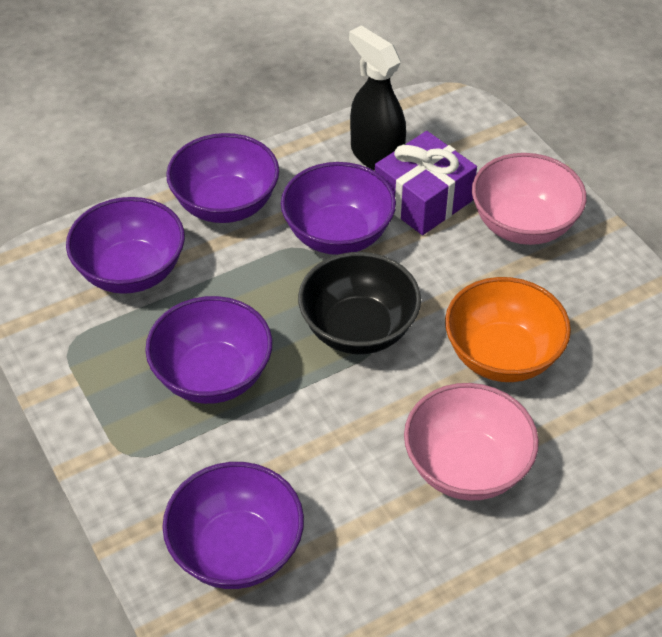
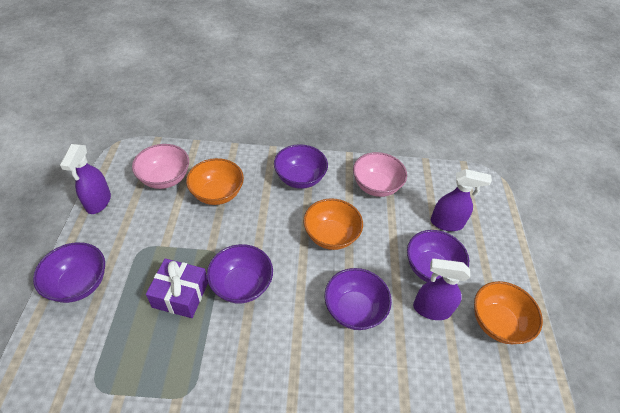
black bowl: 1 -> 0
black spray bottle: 1 -> 0
orange bowl: 1 -> 3
purple spray bottle: 0 -> 3

